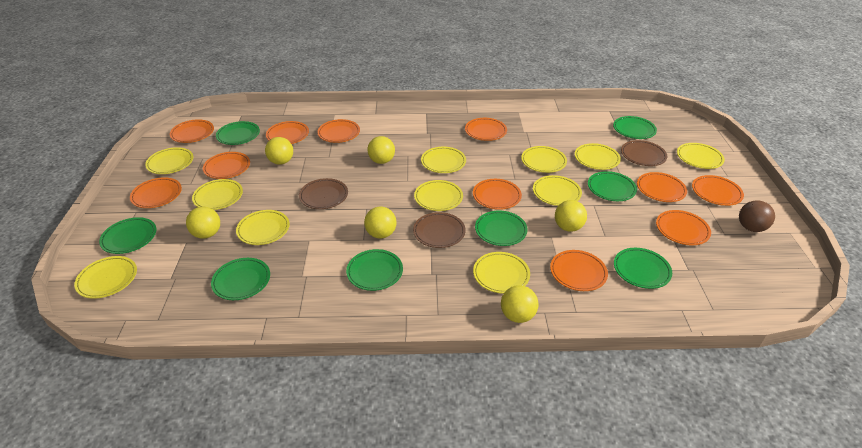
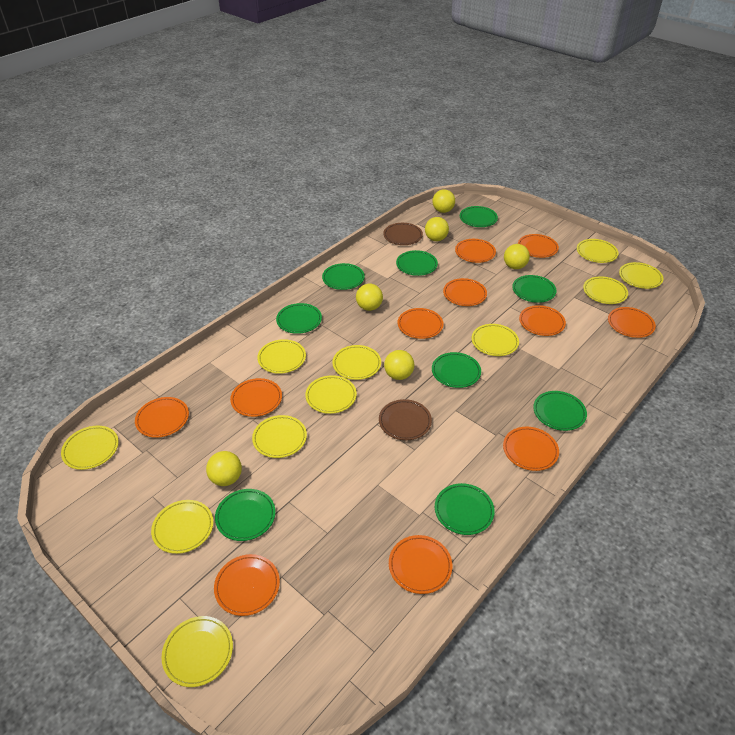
brown ball: 1 -> 0
brown plate: 3 -> 2
green plate: 8 -> 9

